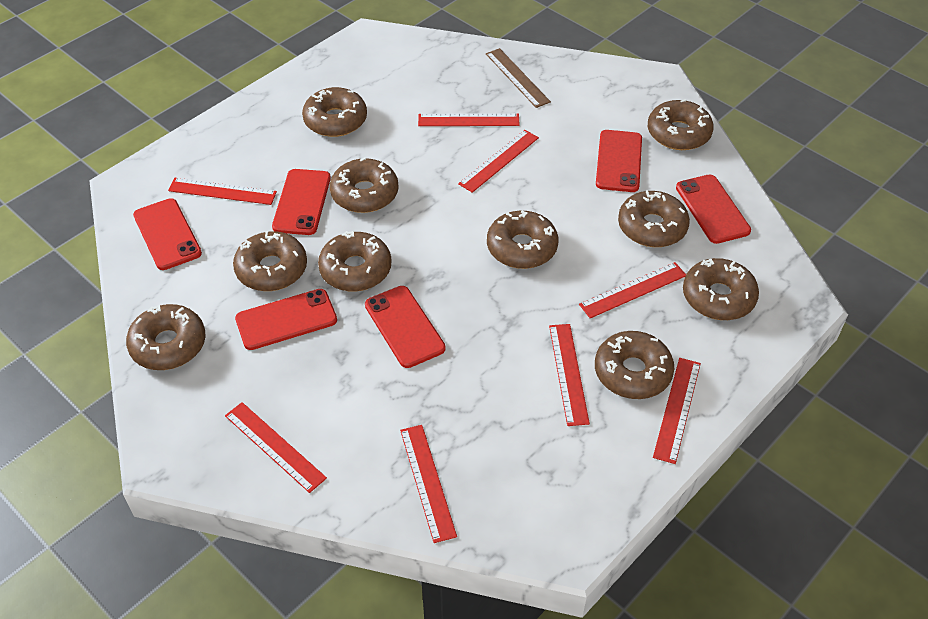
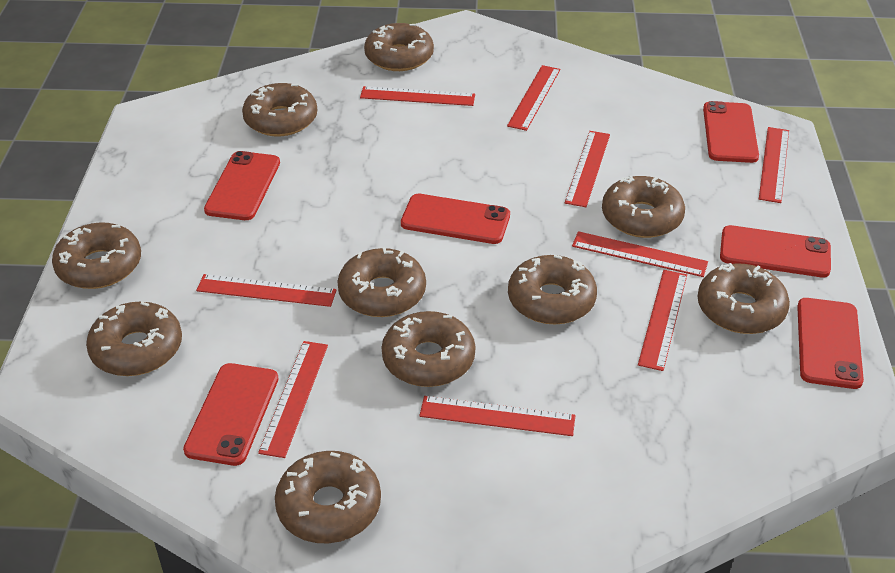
brown ruler: 1 -> 0
red ruler: 8 -> 9

